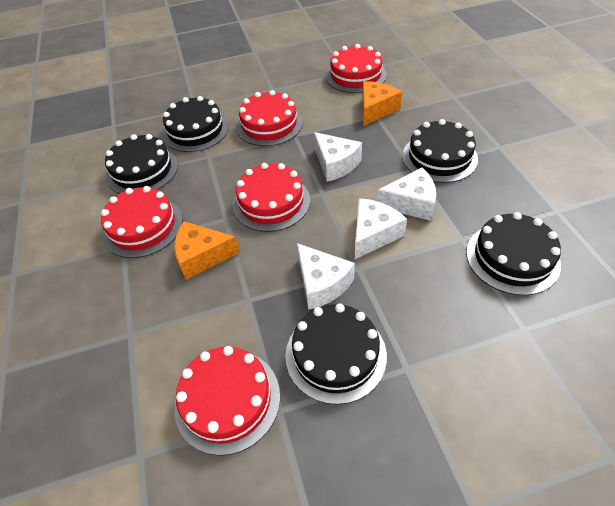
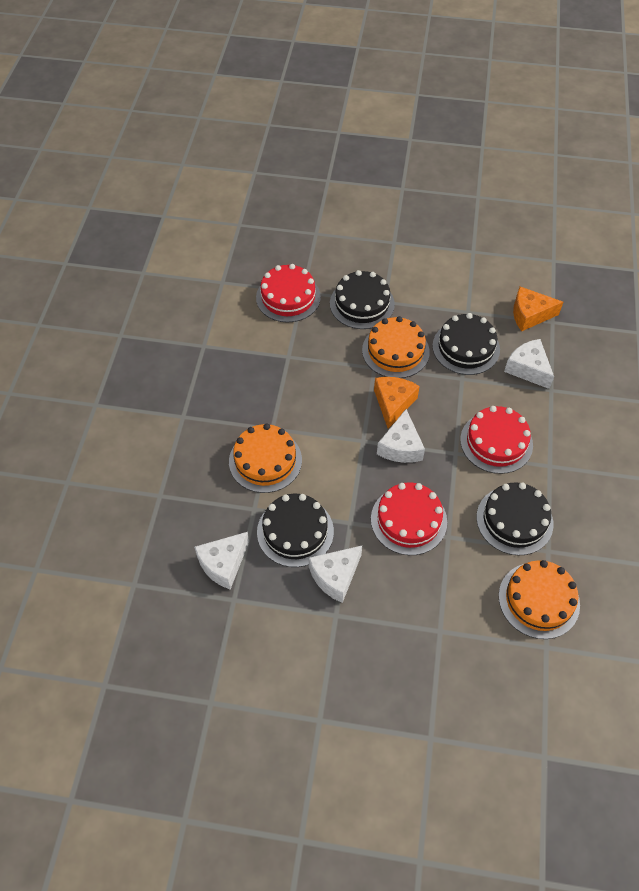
black cake: 5 -> 4
orange cake: 0 -> 3
red cake: 5 -> 3

